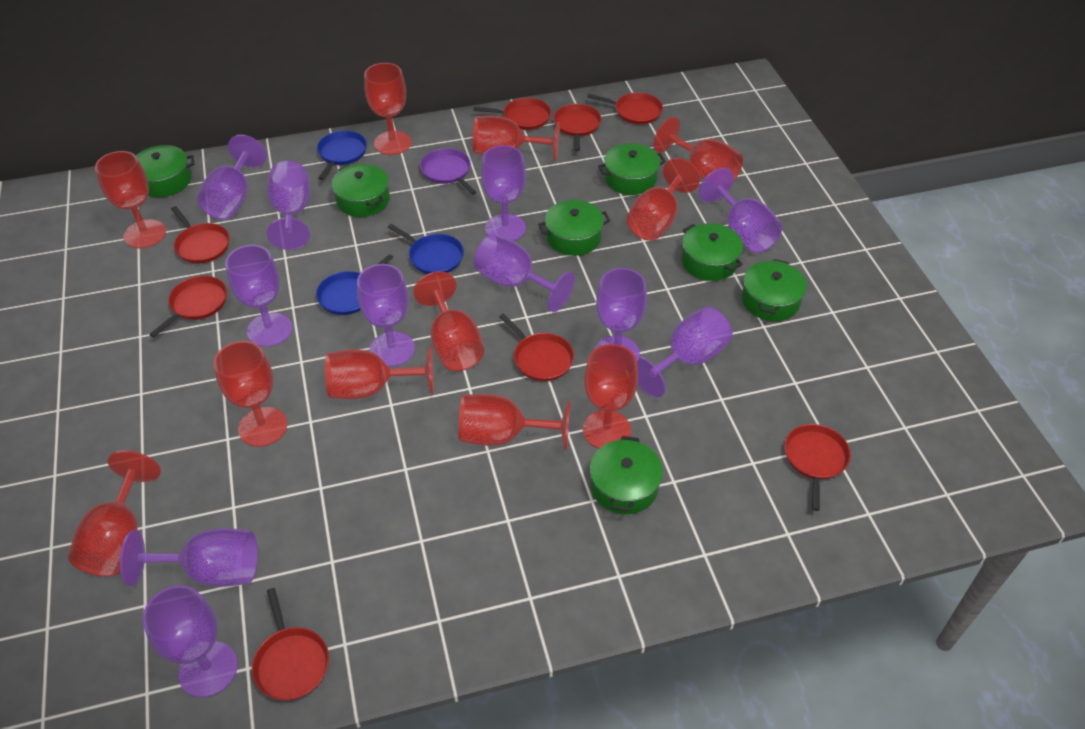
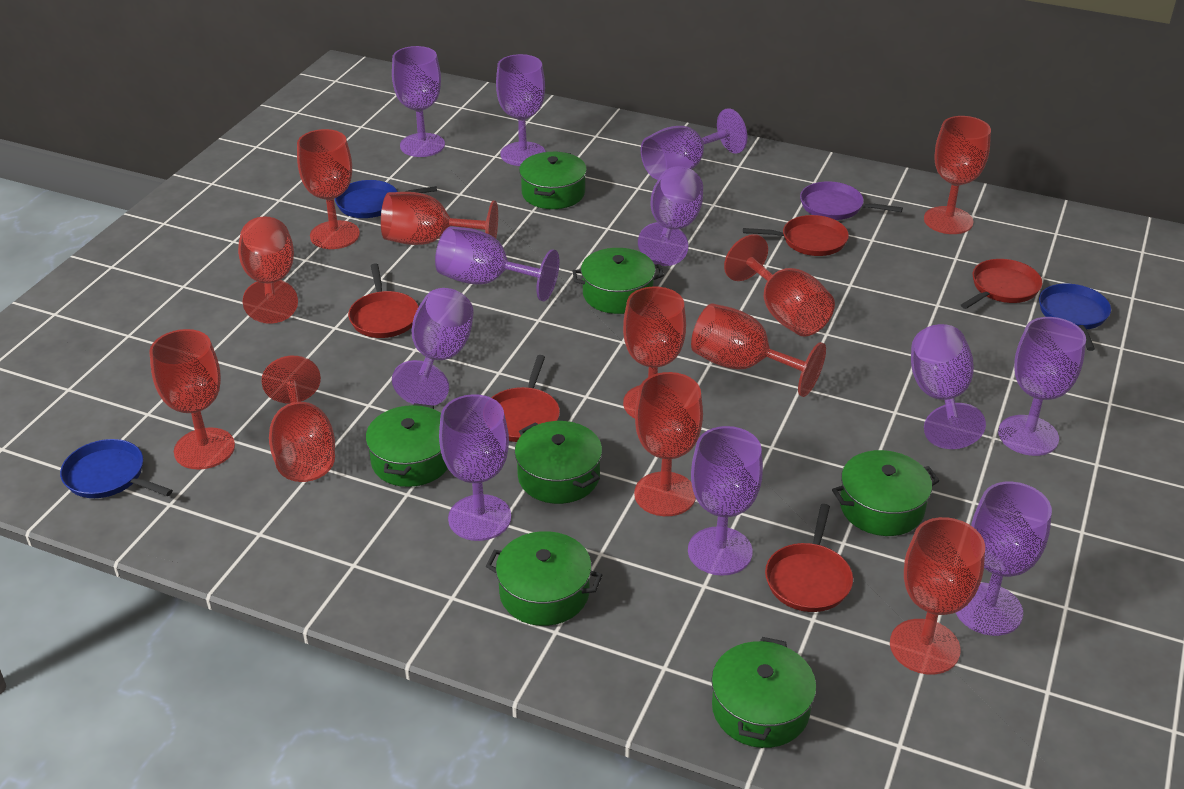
red pan: 8 -> 5

